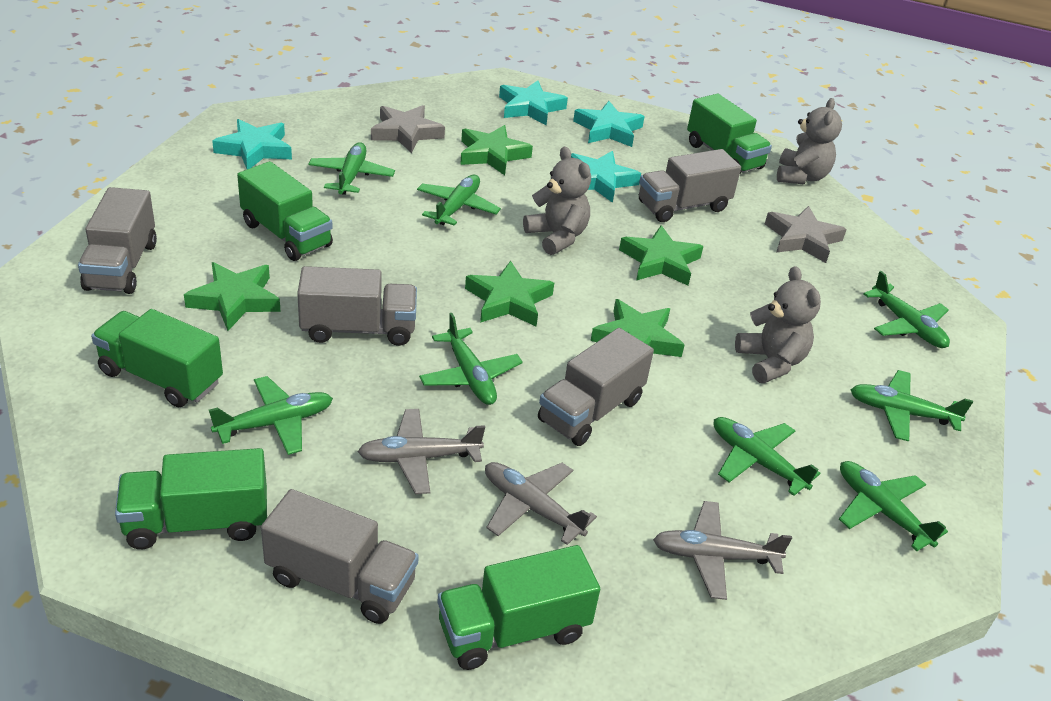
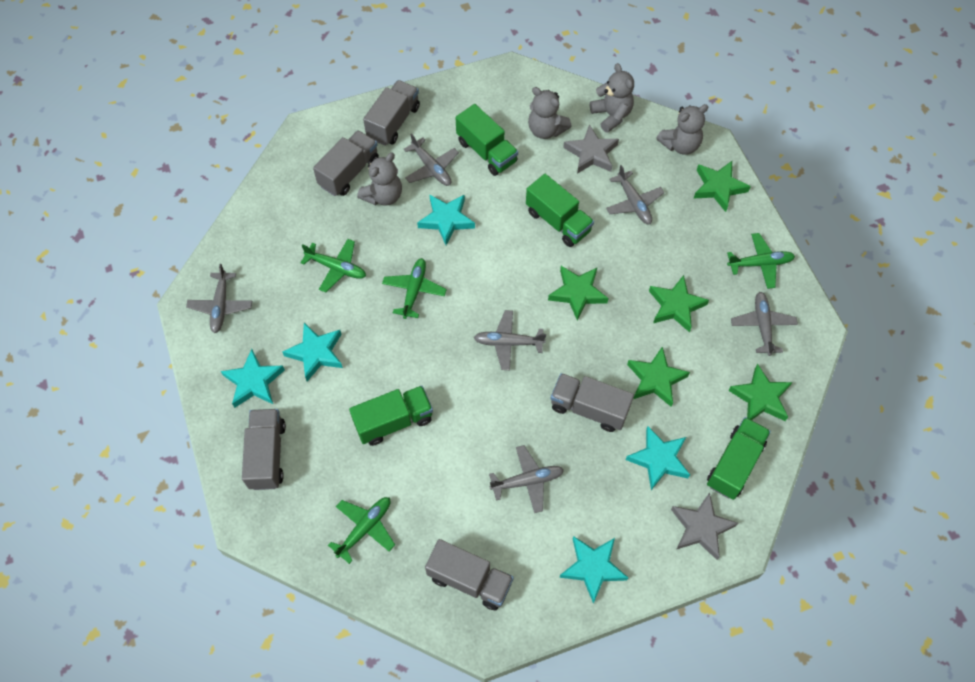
green plane: 8 -> 4
green truck: 5 -> 4
grey plane: 3 -> 6
grey teddy bear: 3 -> 4
turquoise star: 4 -> 5

